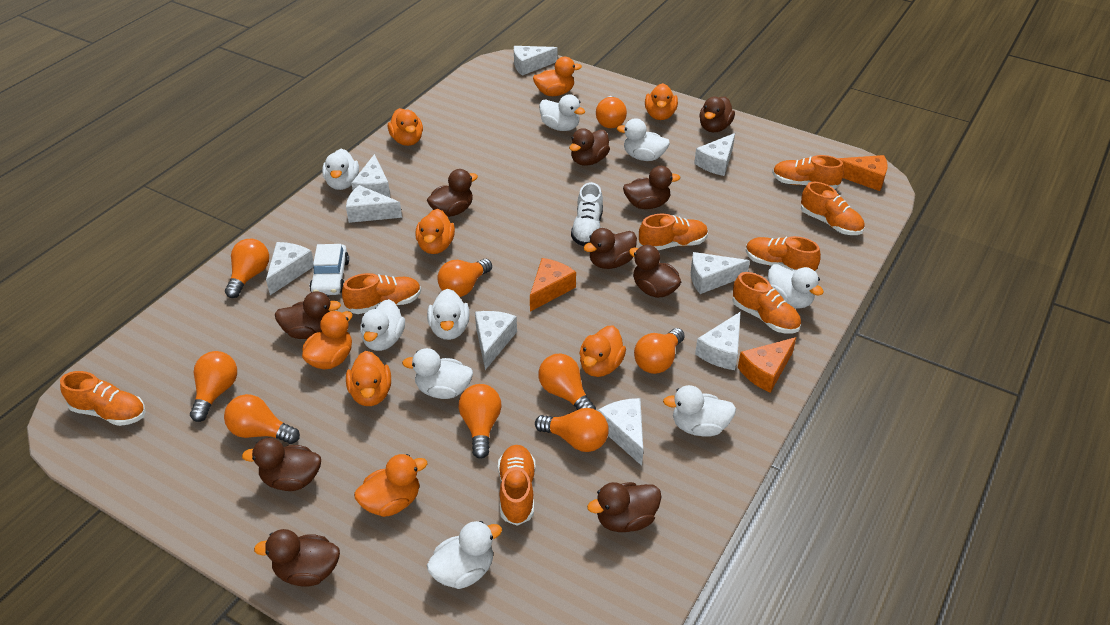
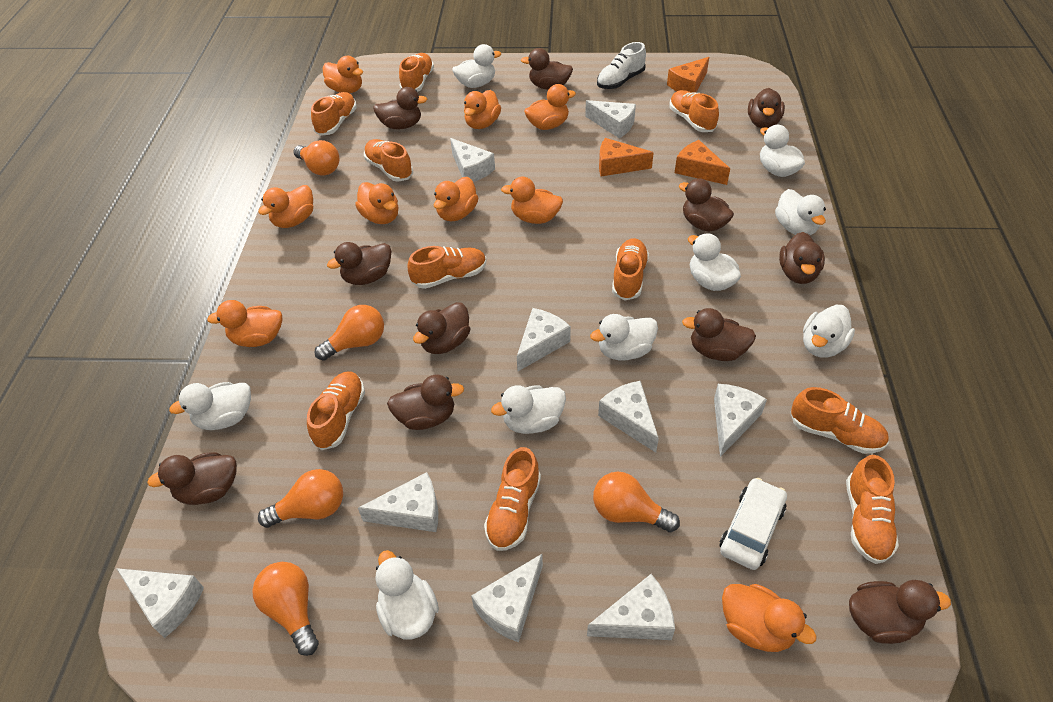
brown duck: 10 -> 11
orange duck: 8 -> 9
orange light bulb: 9 -> 5
orange shoe: 8 -> 10

